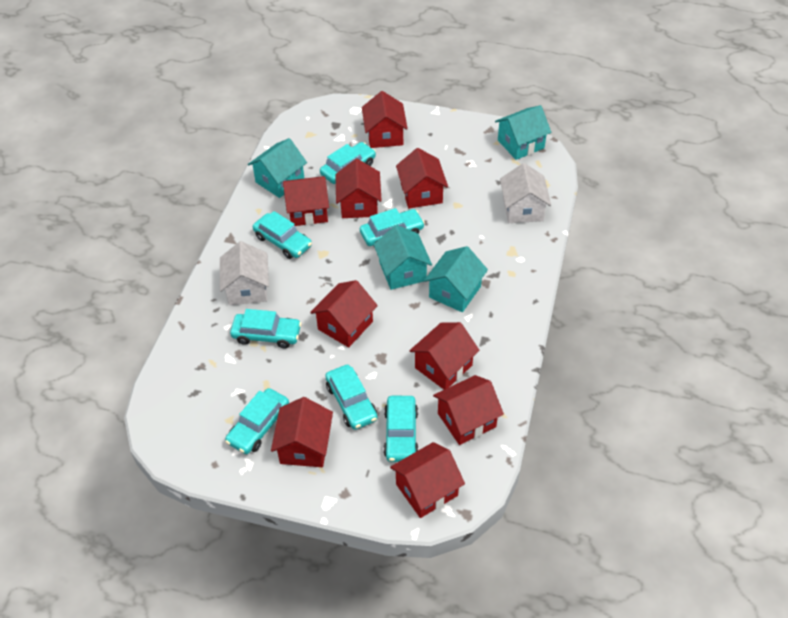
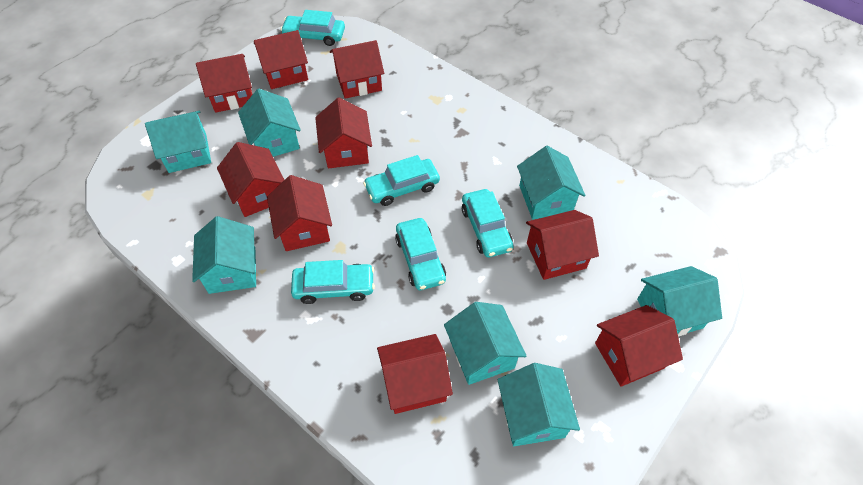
turquoise car: 7 -> 5
turquoise house: 4 -> 7
white house: 2 -> 0

